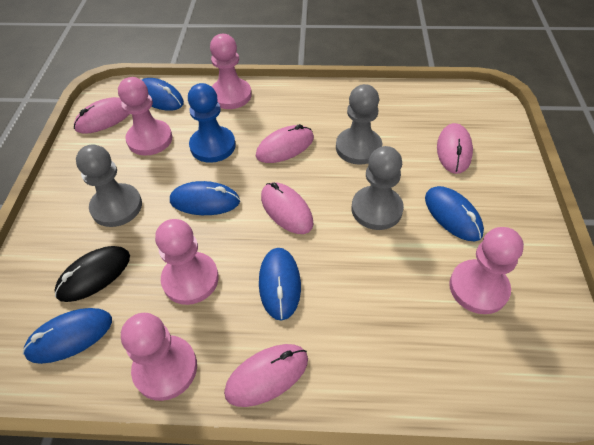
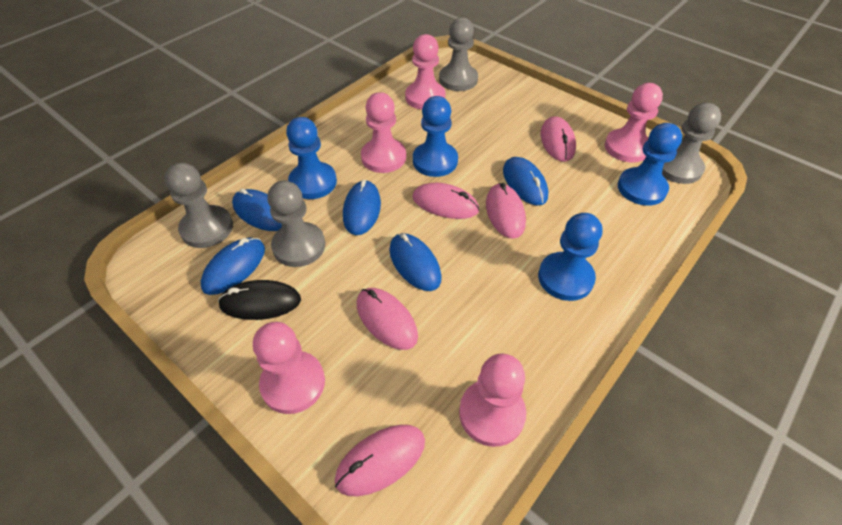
blue pawn: 1 -> 4
grey pawn: 3 -> 4

